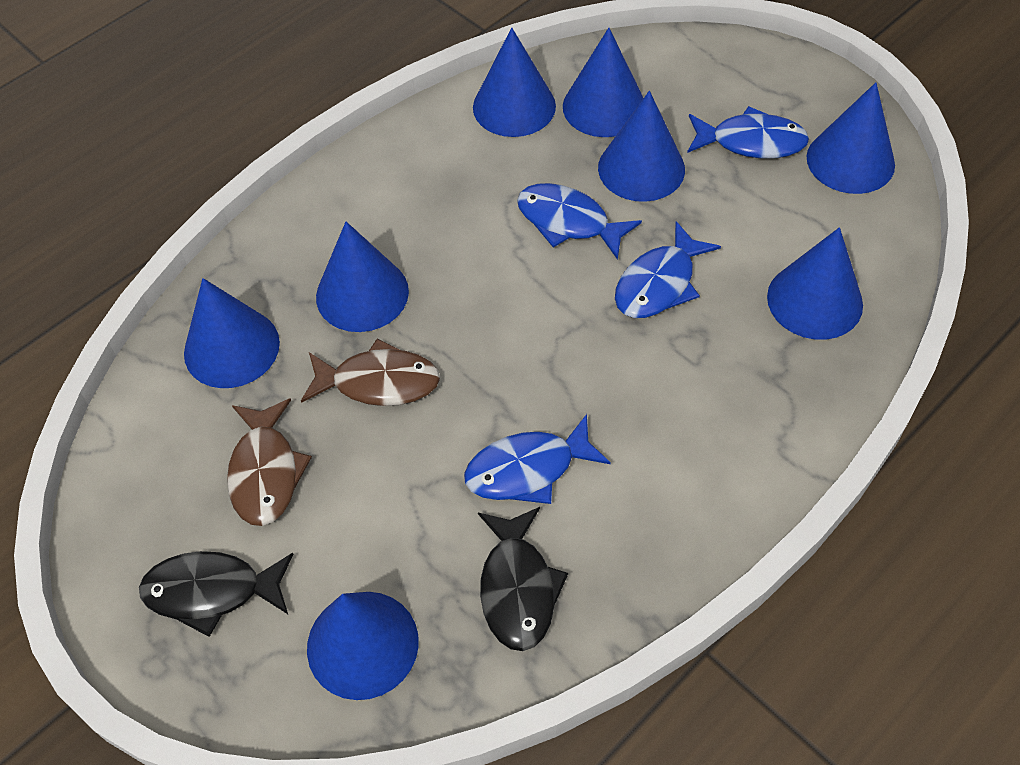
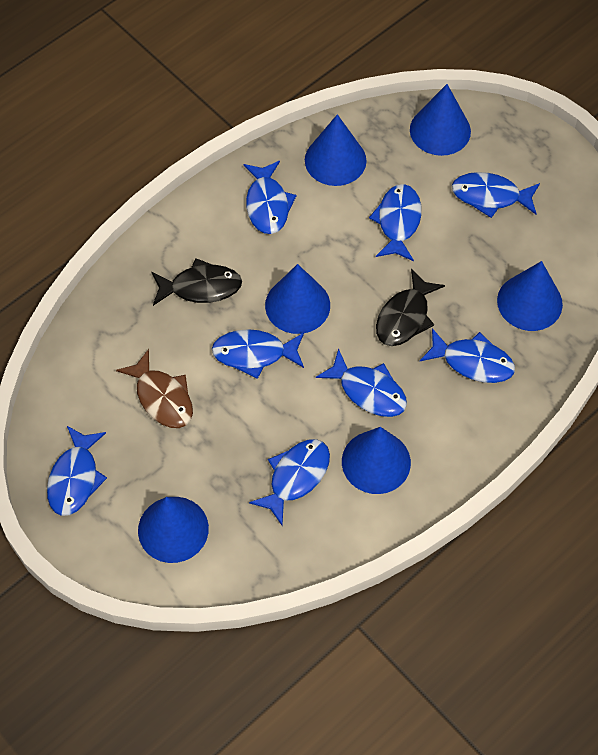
blue cone: 8 -> 6
blue fish: 4 -> 8
brown fish: 2 -> 1

